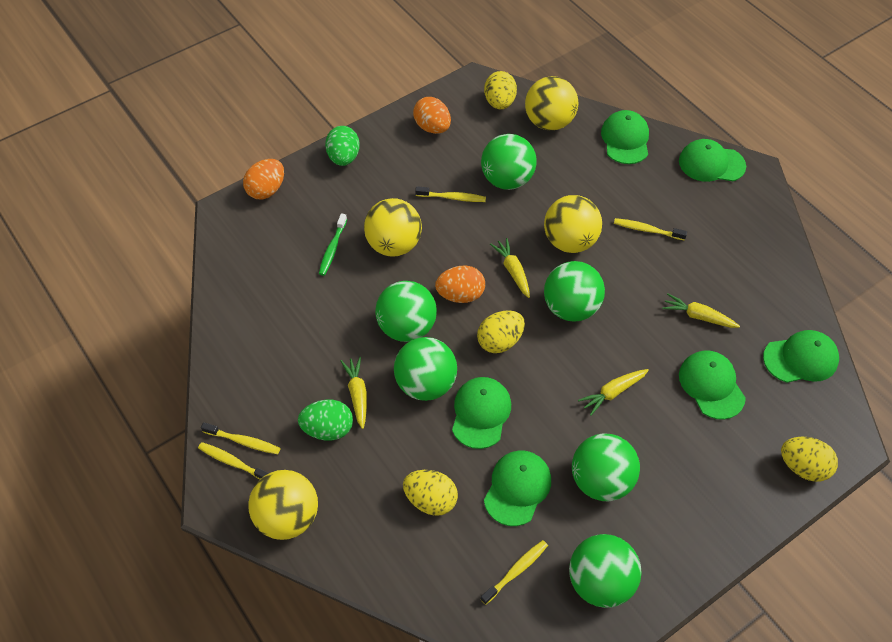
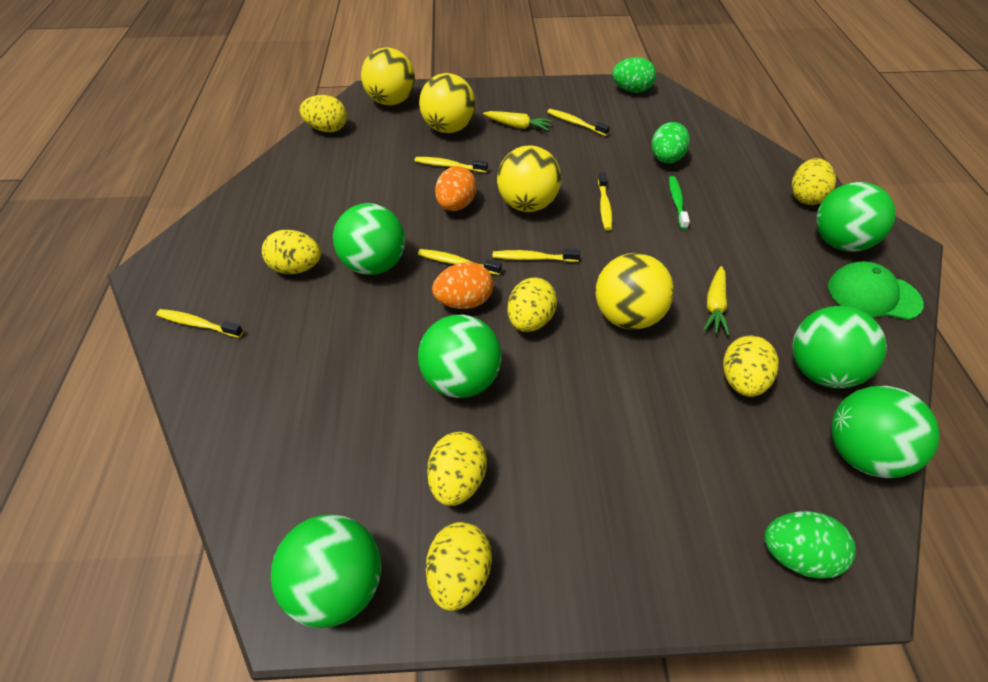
green cap: 6 -> 1
green egg: 2 -> 3
orange egg: 3 -> 2
yellow carrot: 4 -> 2
yellow egg: 4 -> 7
yellow toothbrush: 5 -> 6

